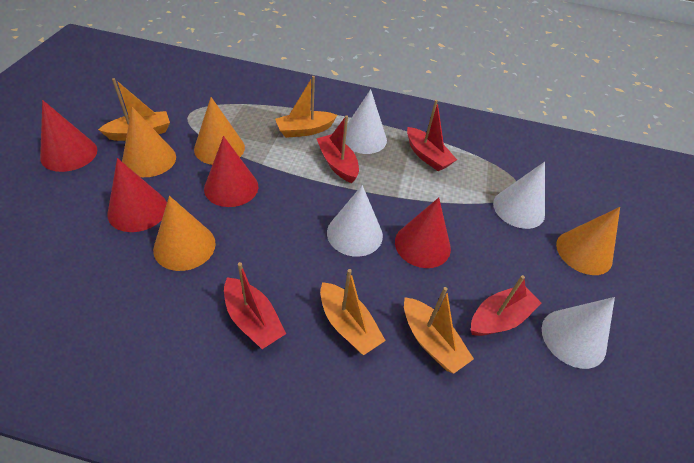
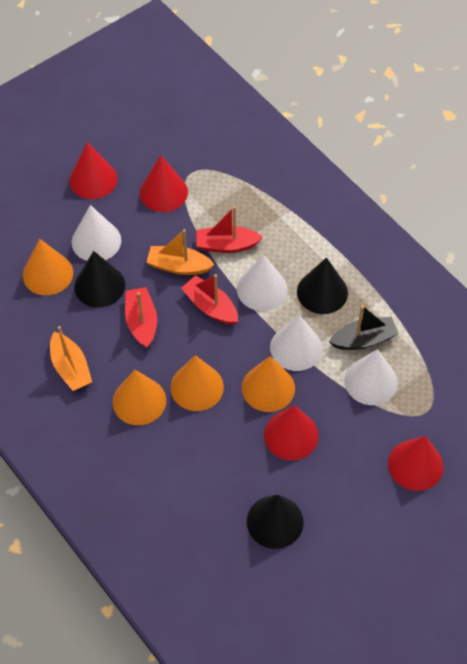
black boat: 0 -> 1
black cone: 0 -> 3
orange boat: 4 -> 2
red boat: 4 -> 3

